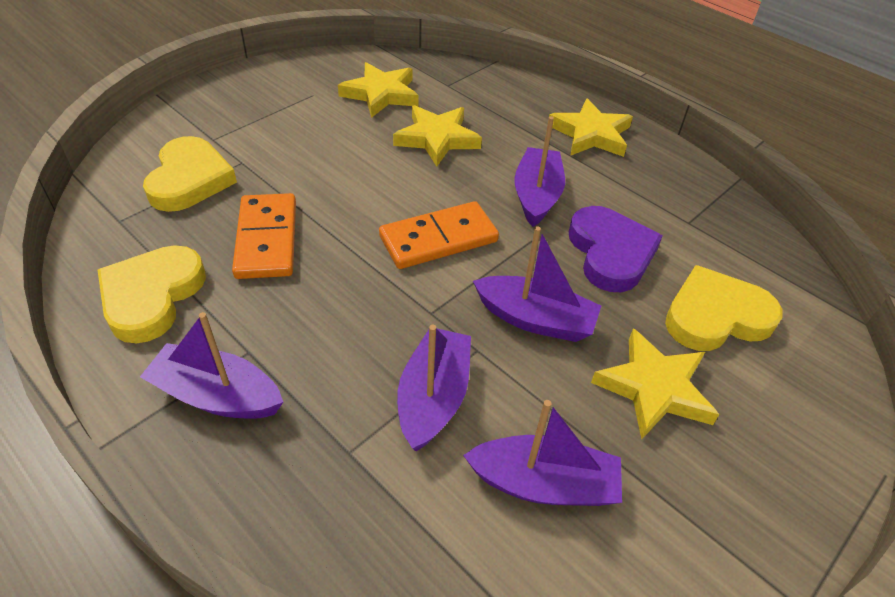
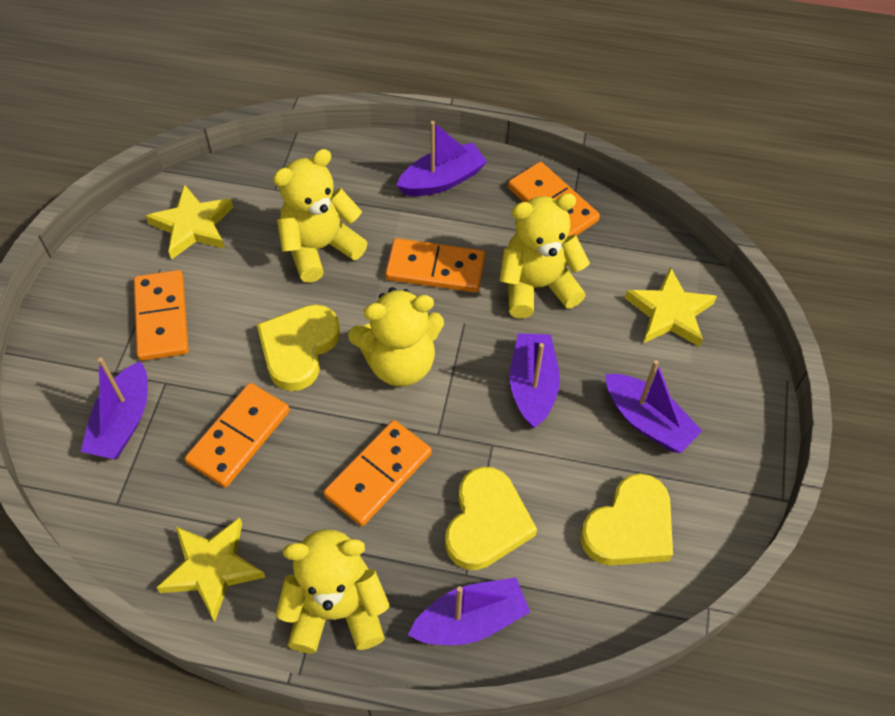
orange domino: 2 -> 5
purple heart: 1 -> 0
yellow star: 4 -> 3
yellow teddy bear: 0 -> 4

